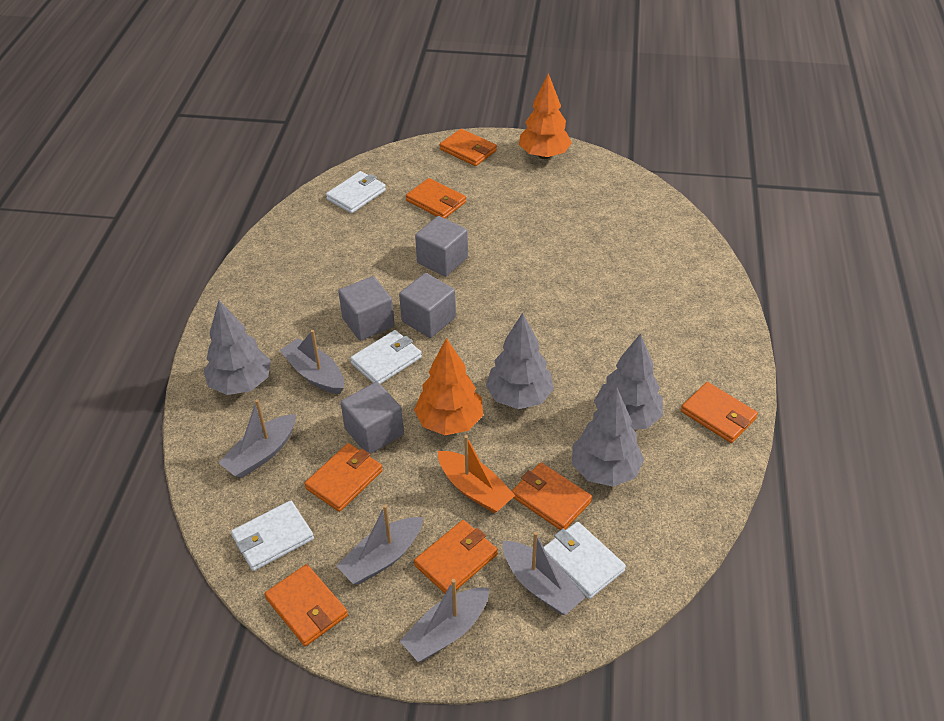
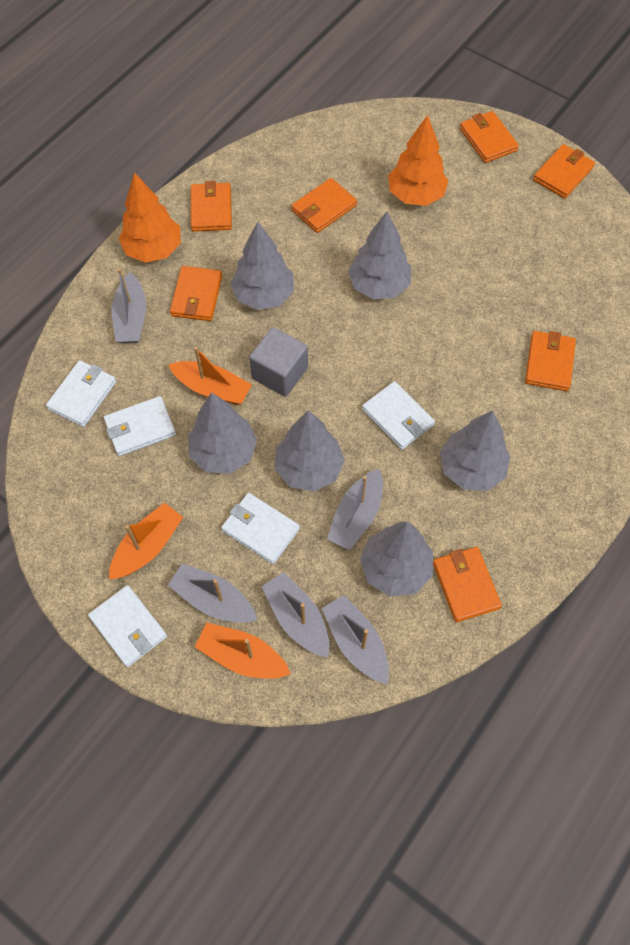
grey cube: 4 -> 1
grey tree: 4 -> 6
orange boat: 1 -> 3
white wallet: 4 -> 5

